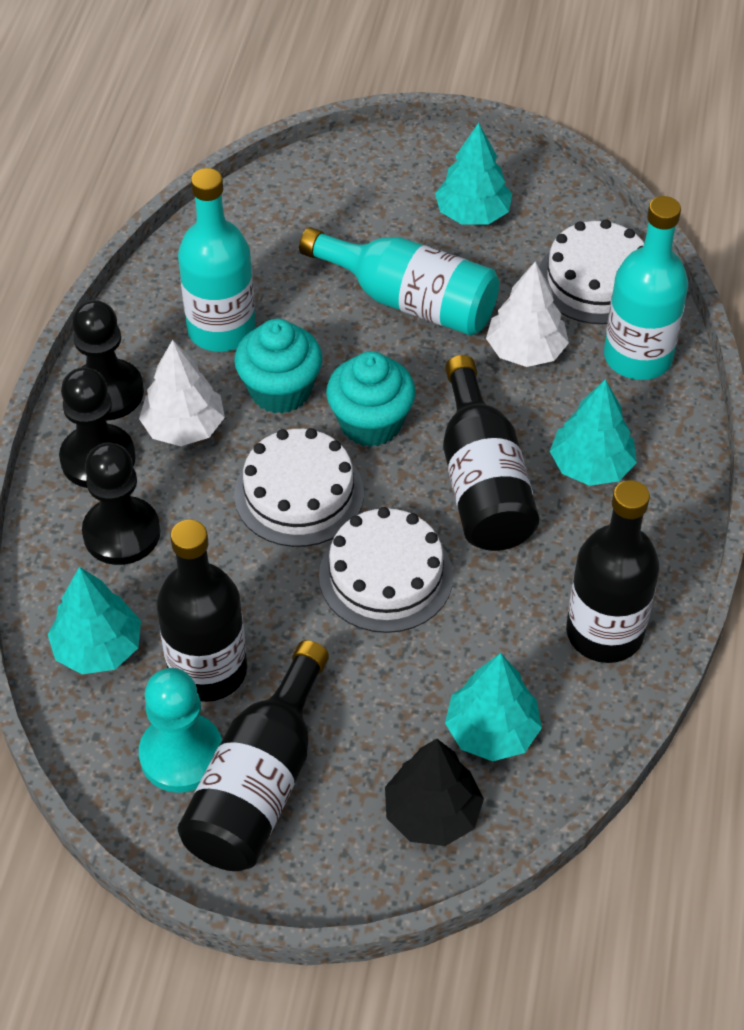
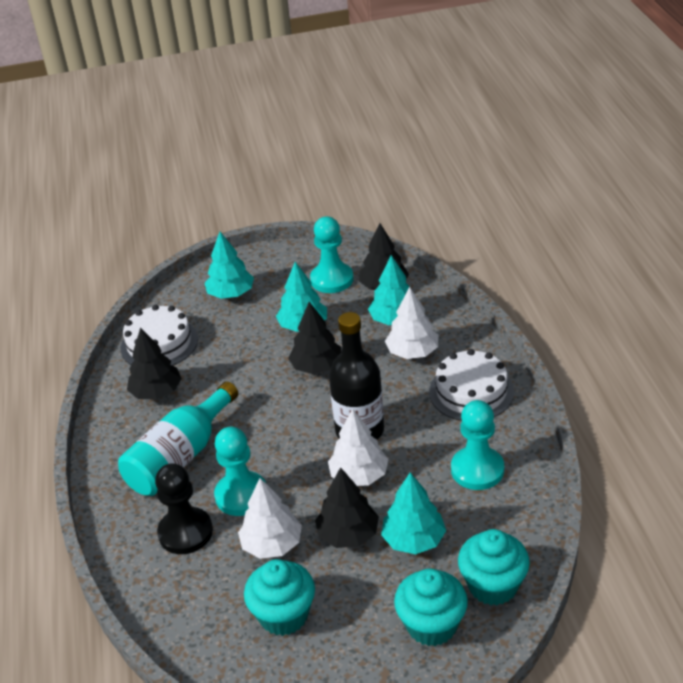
black bottle: 4 -> 1
black pawn: 3 -> 1
black tree: 1 -> 4
turquoise bottle: 3 -> 1
turquoise cupcake: 2 -> 3
turquoise pawn: 1 -> 3
white cake: 3 -> 2
white tree: 2 -> 3

